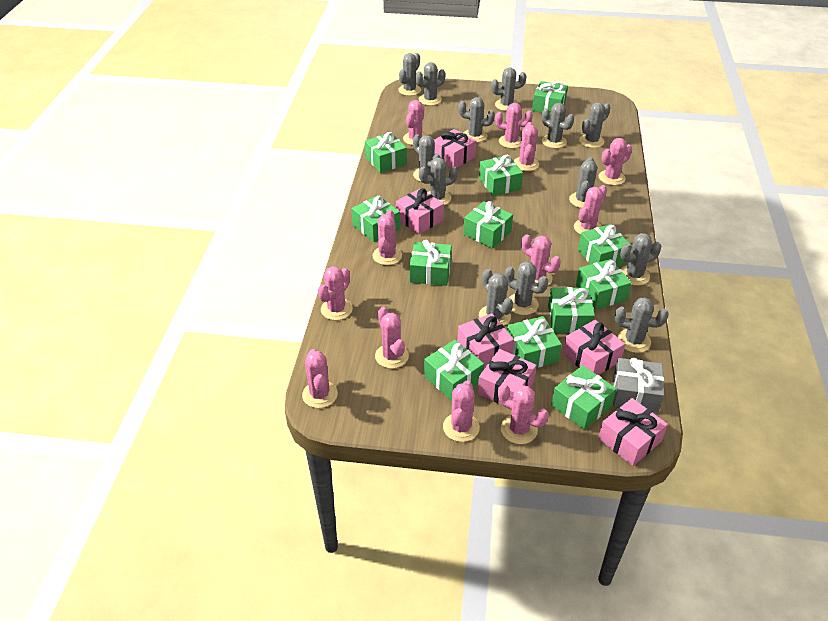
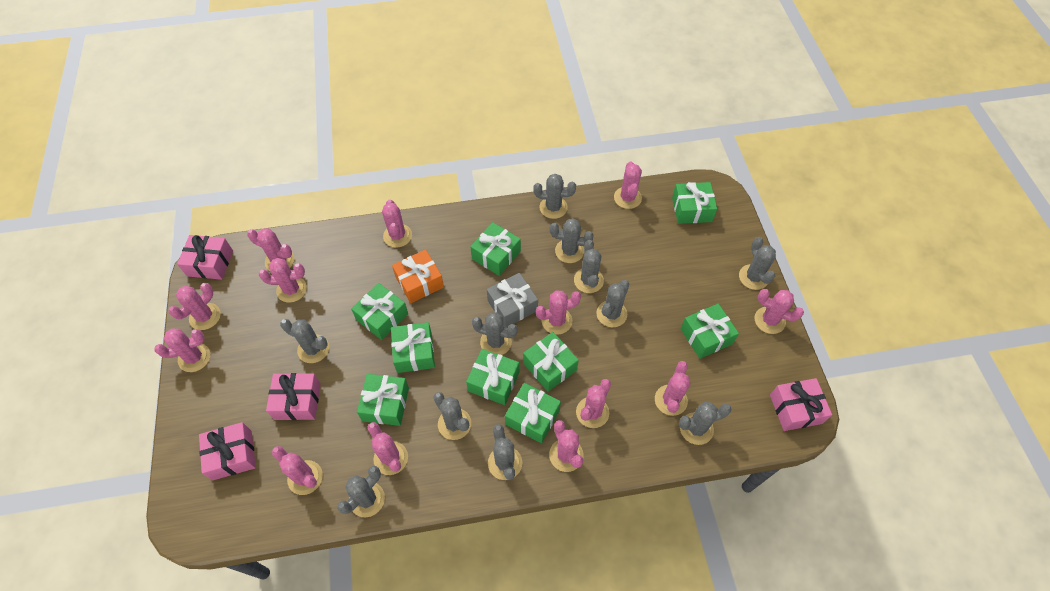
green gift: 12 -> 9
grey cactus: 13 -> 11
orange gift: 0 -> 1
pink cactus: 12 -> 13
pink gift: 6 -> 4

